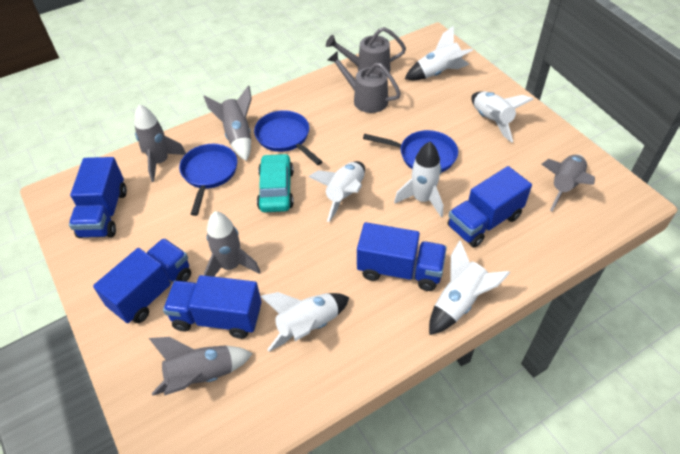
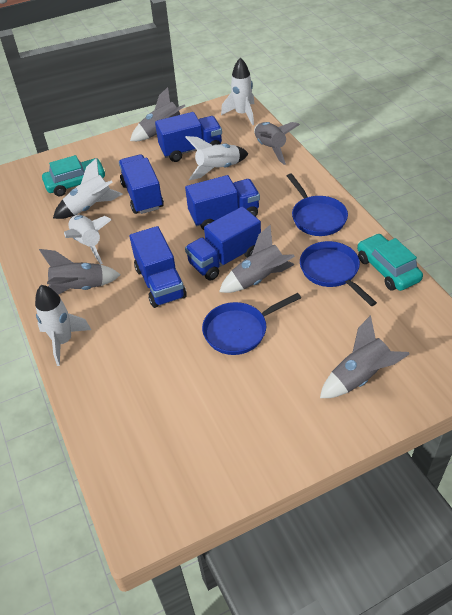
grey watering can: 2 -> 0
turquoise car: 1 -> 2
white rocket: 6 -> 5

